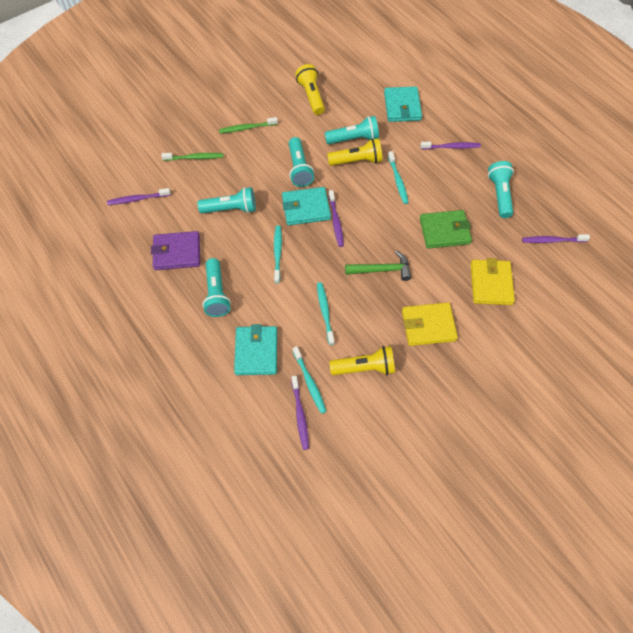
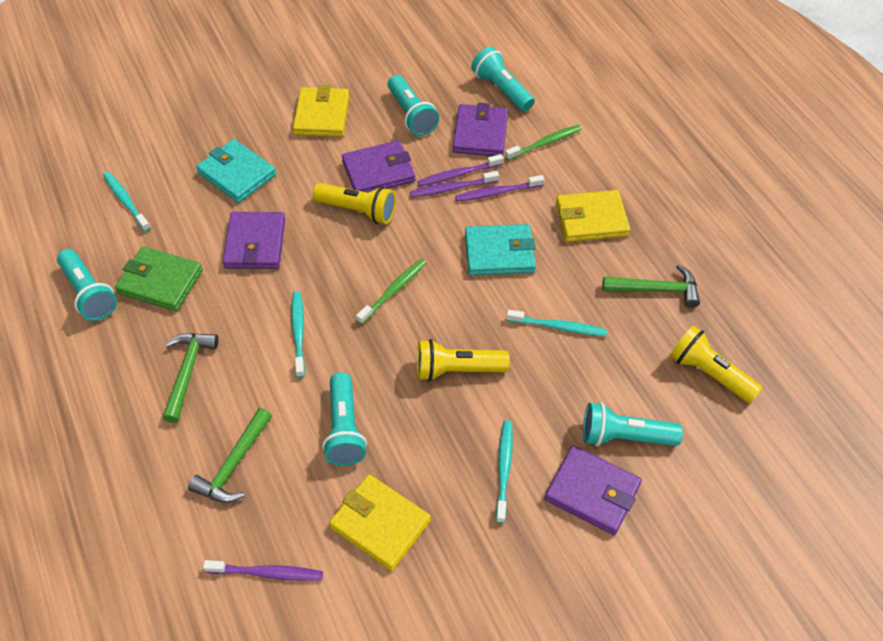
green hammer: 1 -> 3
purple toothbrush: 5 -> 4
purple wallet: 1 -> 4
turquoise wallet: 3 -> 2
yellow wallet: 2 -> 3

